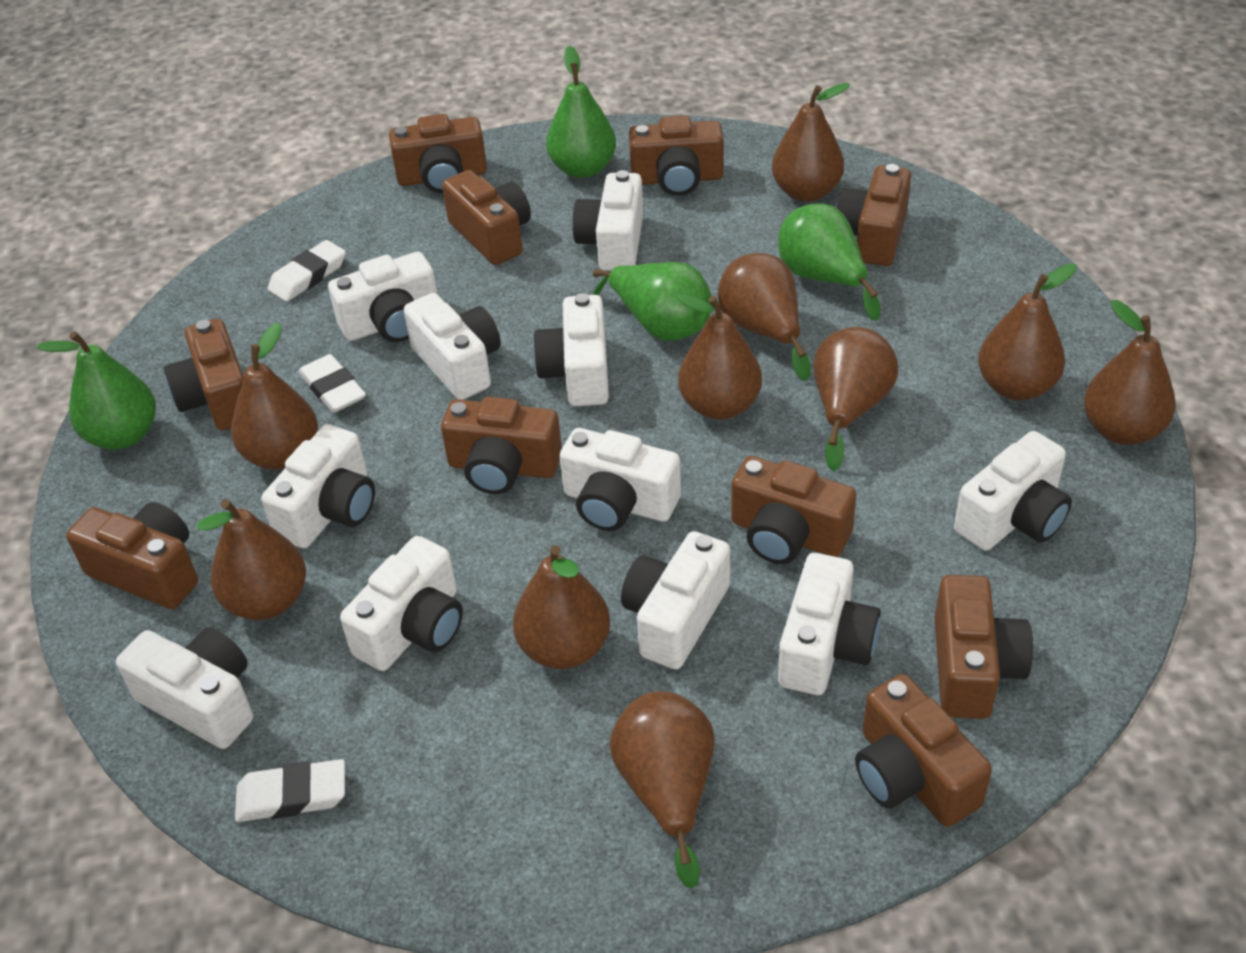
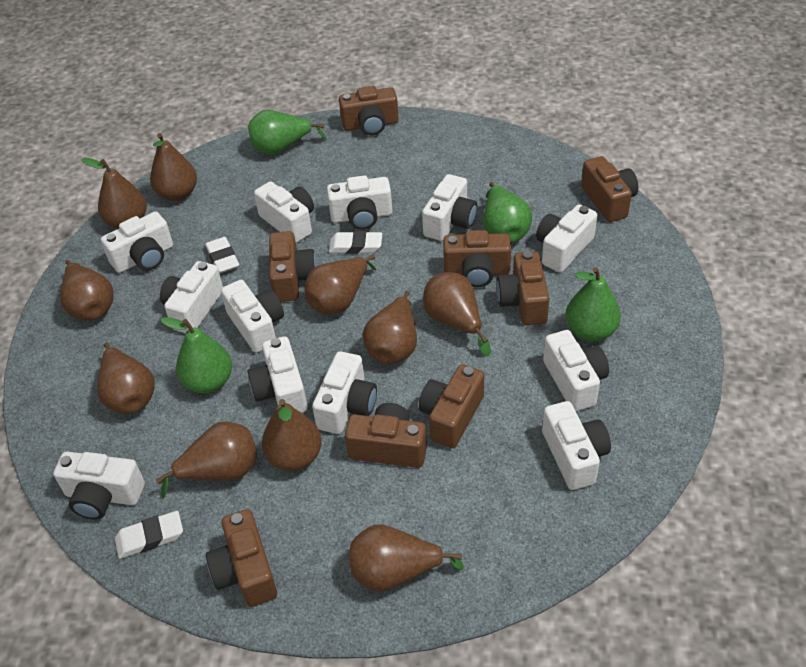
brown camera: 10 -> 8
white camera: 11 -> 12

